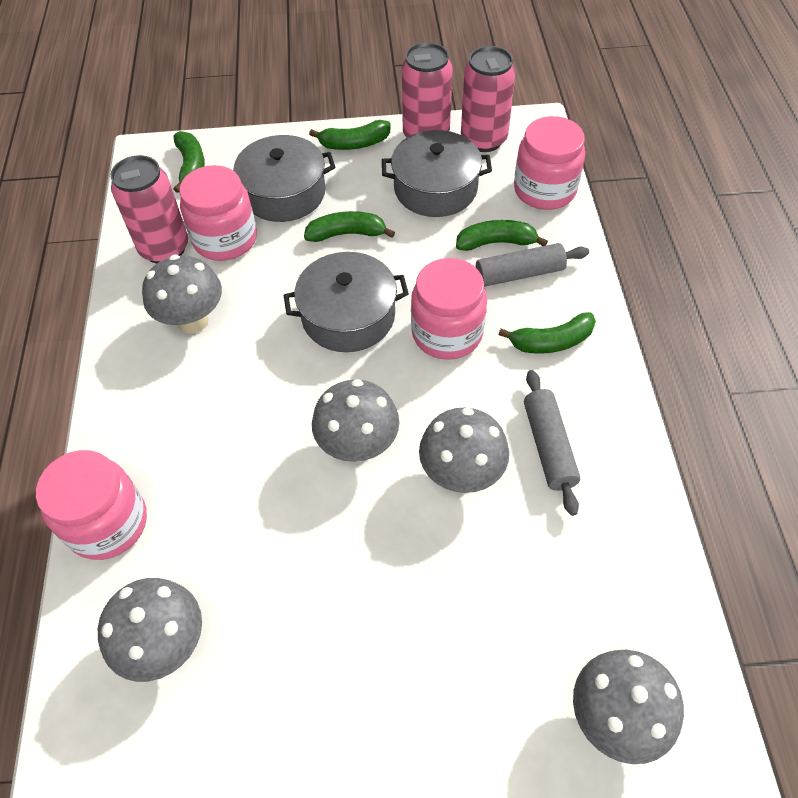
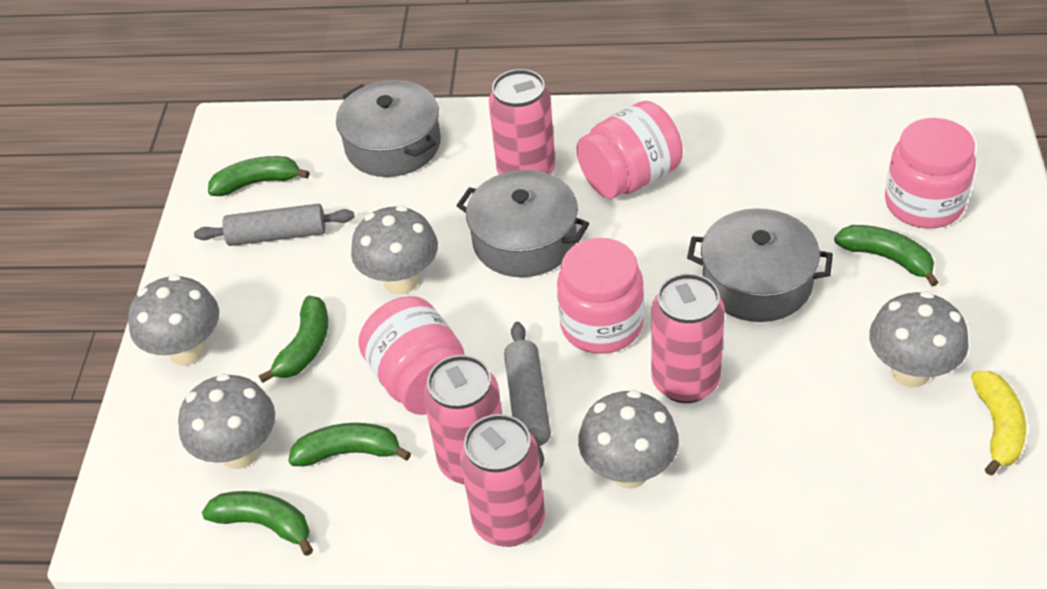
pink can: 3 -> 4
yellow banana: 0 -> 1

